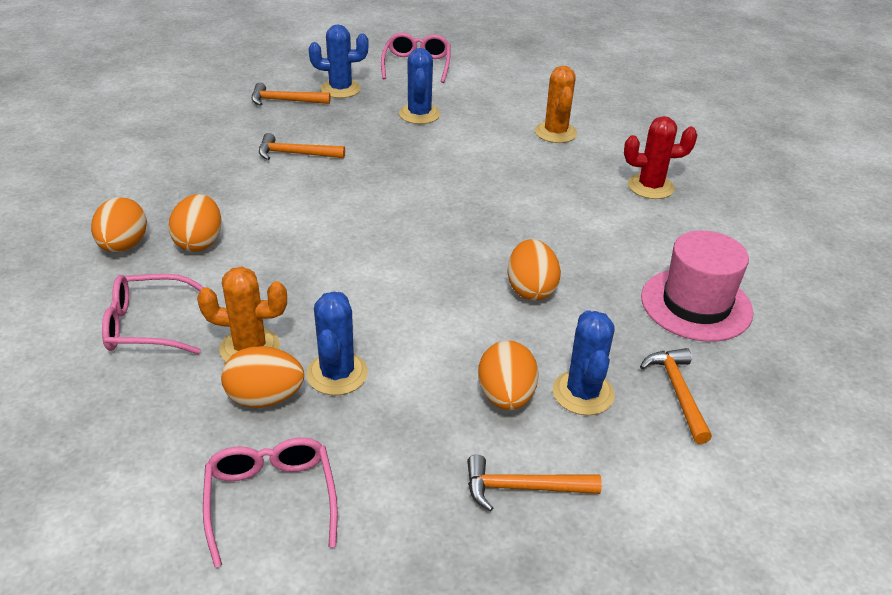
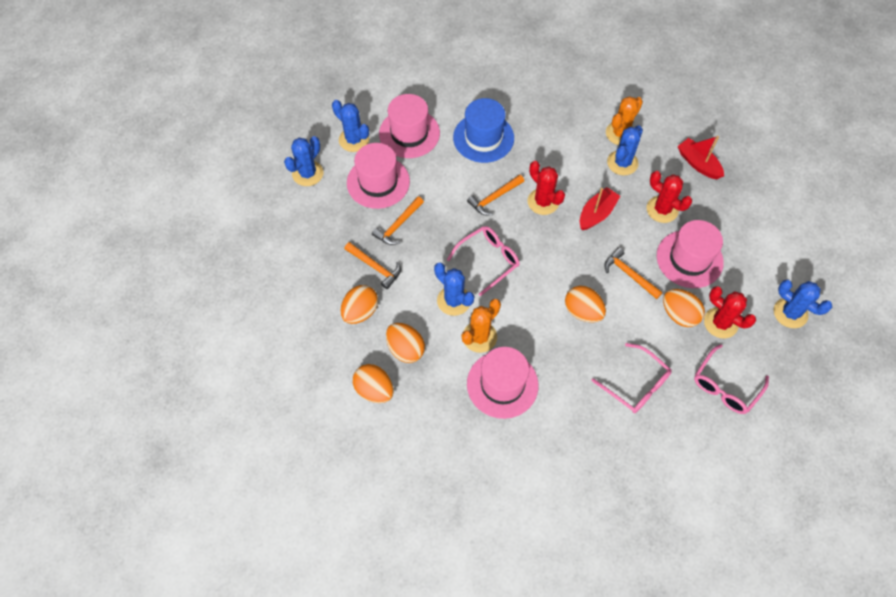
blue cactus: 4 -> 5
blue hat: 0 -> 1
pink hat: 1 -> 4
red boat: 0 -> 2
red cactus: 1 -> 3

